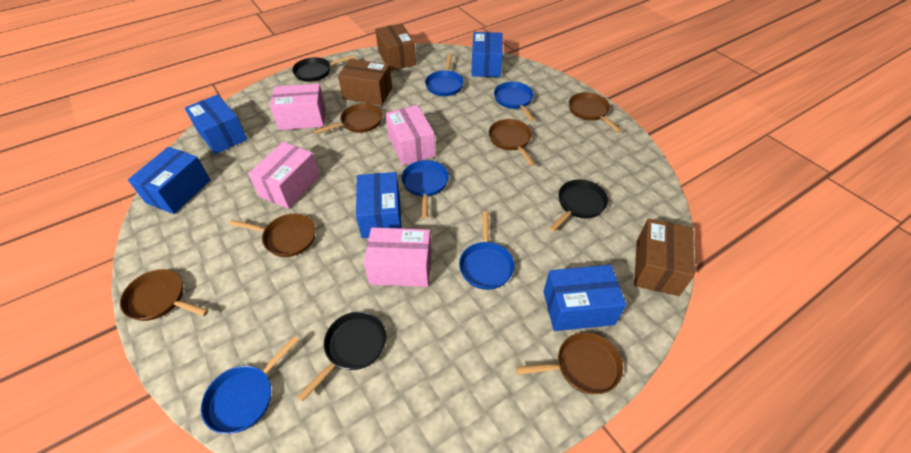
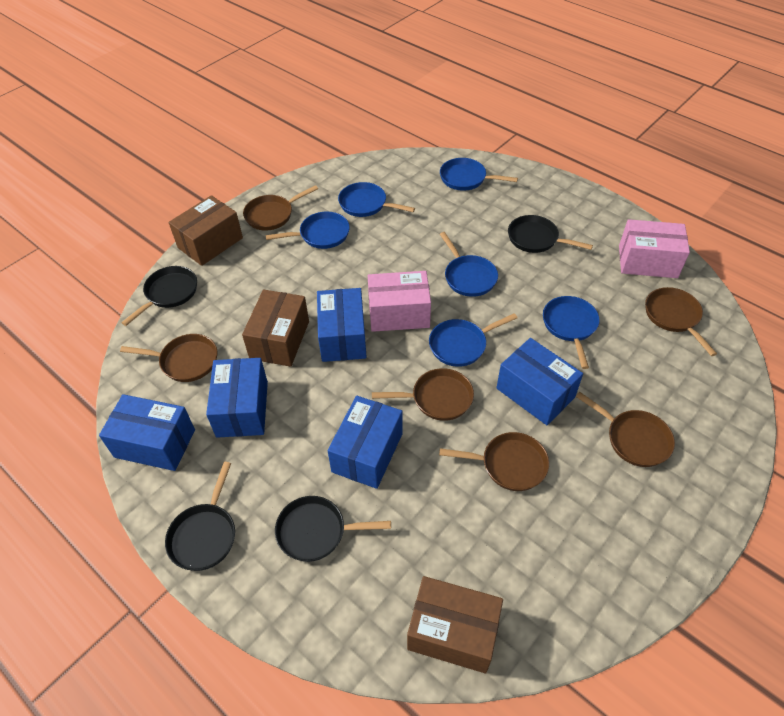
black pan: 3 -> 4
blue pan: 5 -> 6
pink box: 4 -> 2

